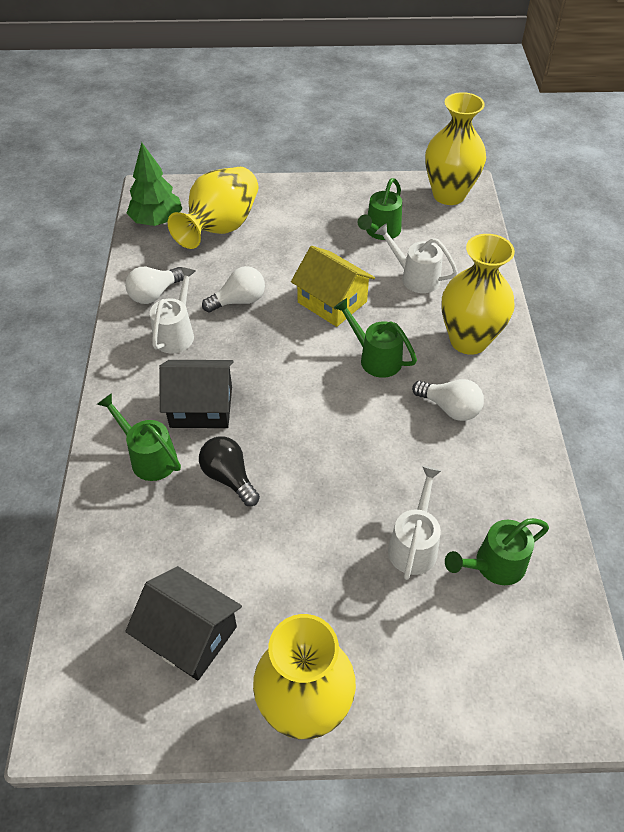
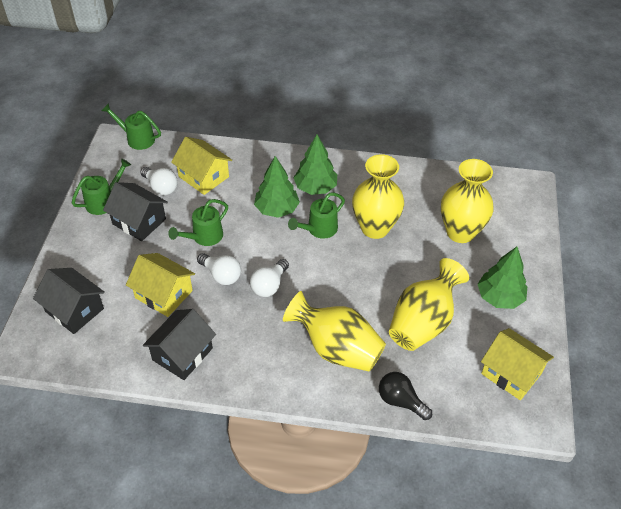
black house: 2 -> 3
green tree: 1 -> 3
white watering can: 3 -> 0
yellow house: 1 -> 3

